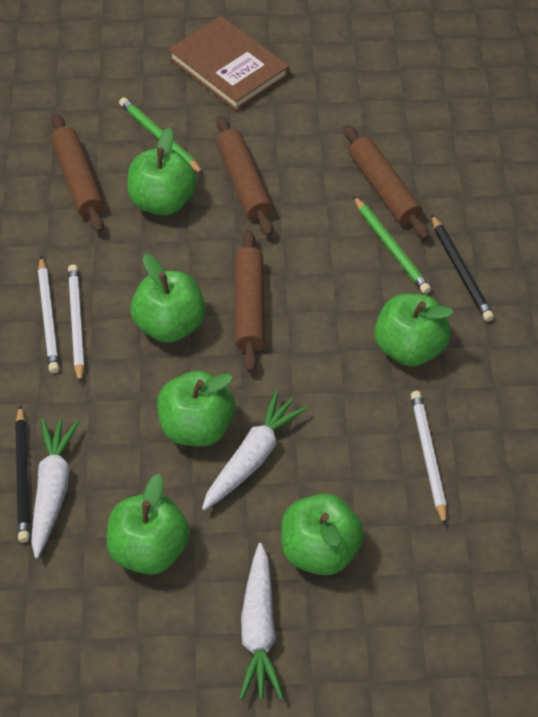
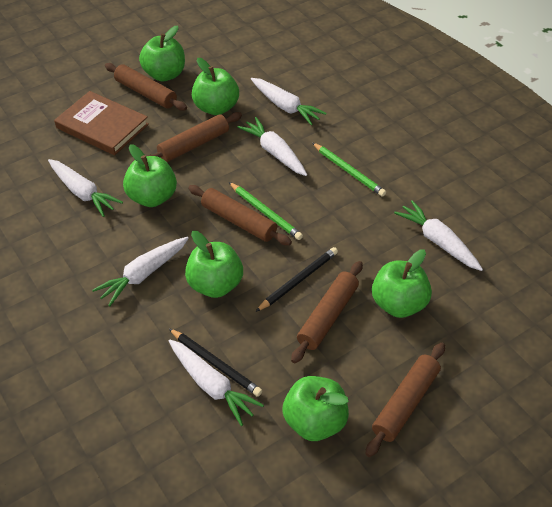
brown rolling pin: 4 -> 5
white carrot: 3 -> 6
white pencil: 3 -> 0

